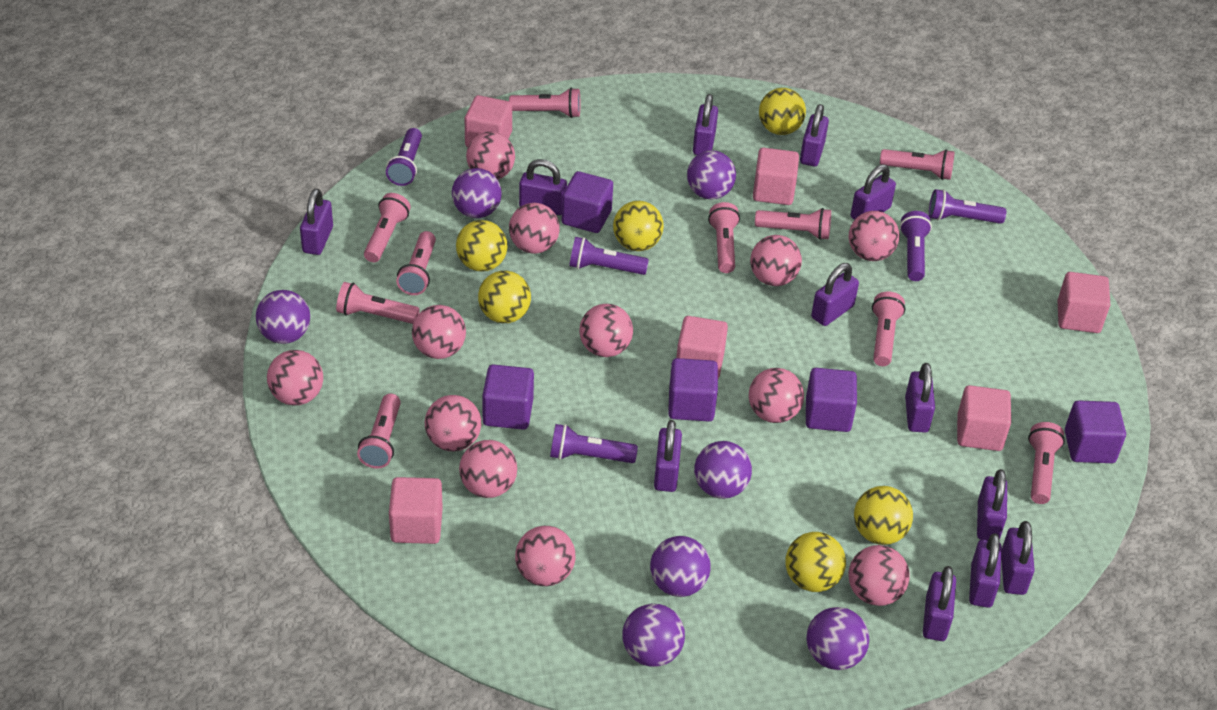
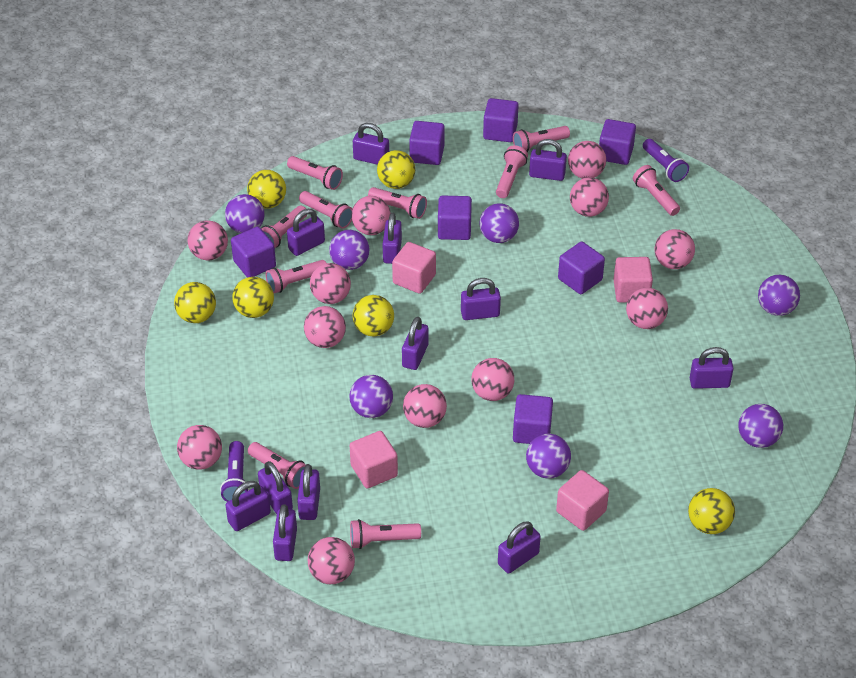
pink cube: 6 -> 4
purple cube: 5 -> 7
purple flashlight: 5 -> 2

